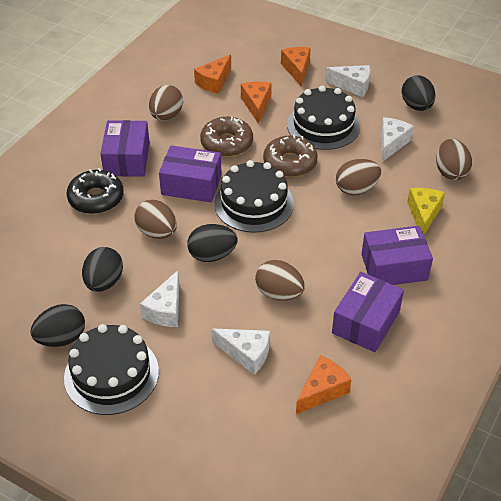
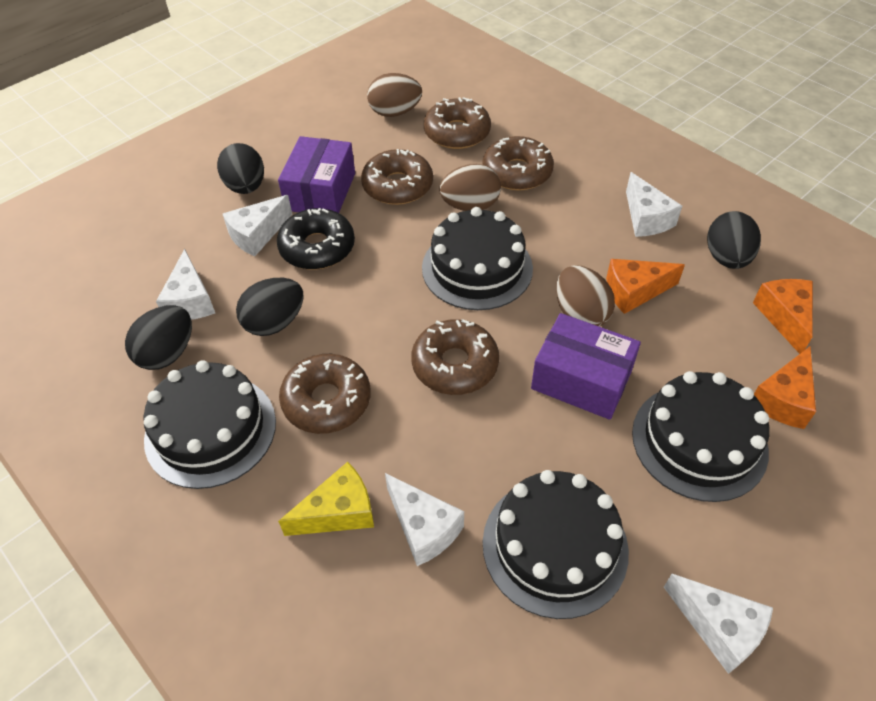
black cake: 3 -> 4
brown donut: 2 -> 5
brown egg: 5 -> 3
orange cheese: 4 -> 3
purple box: 4 -> 2
white cheese: 4 -> 5

